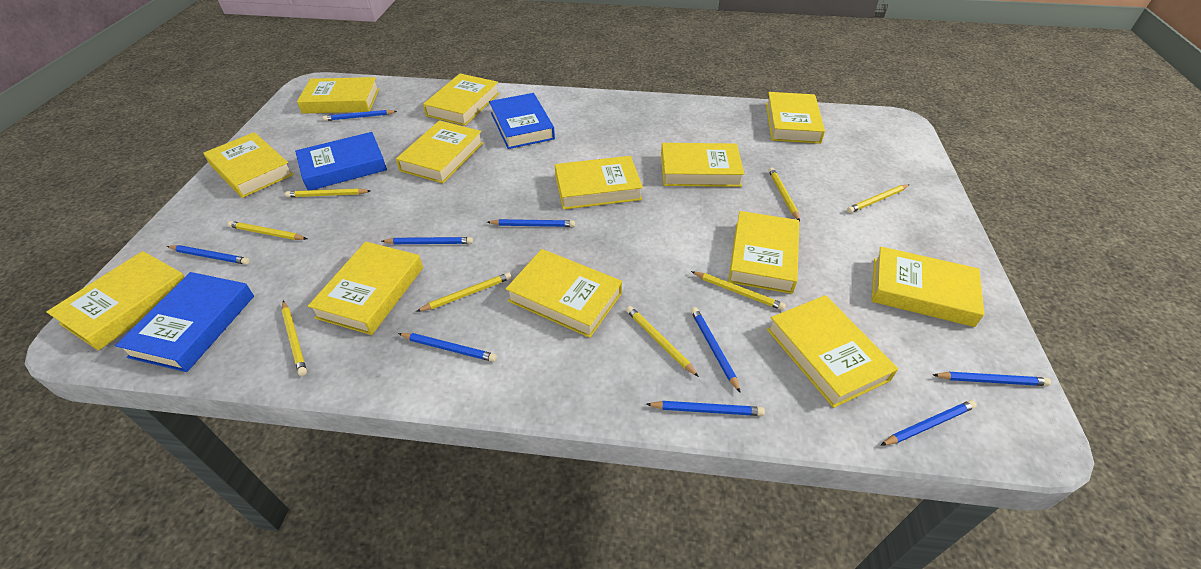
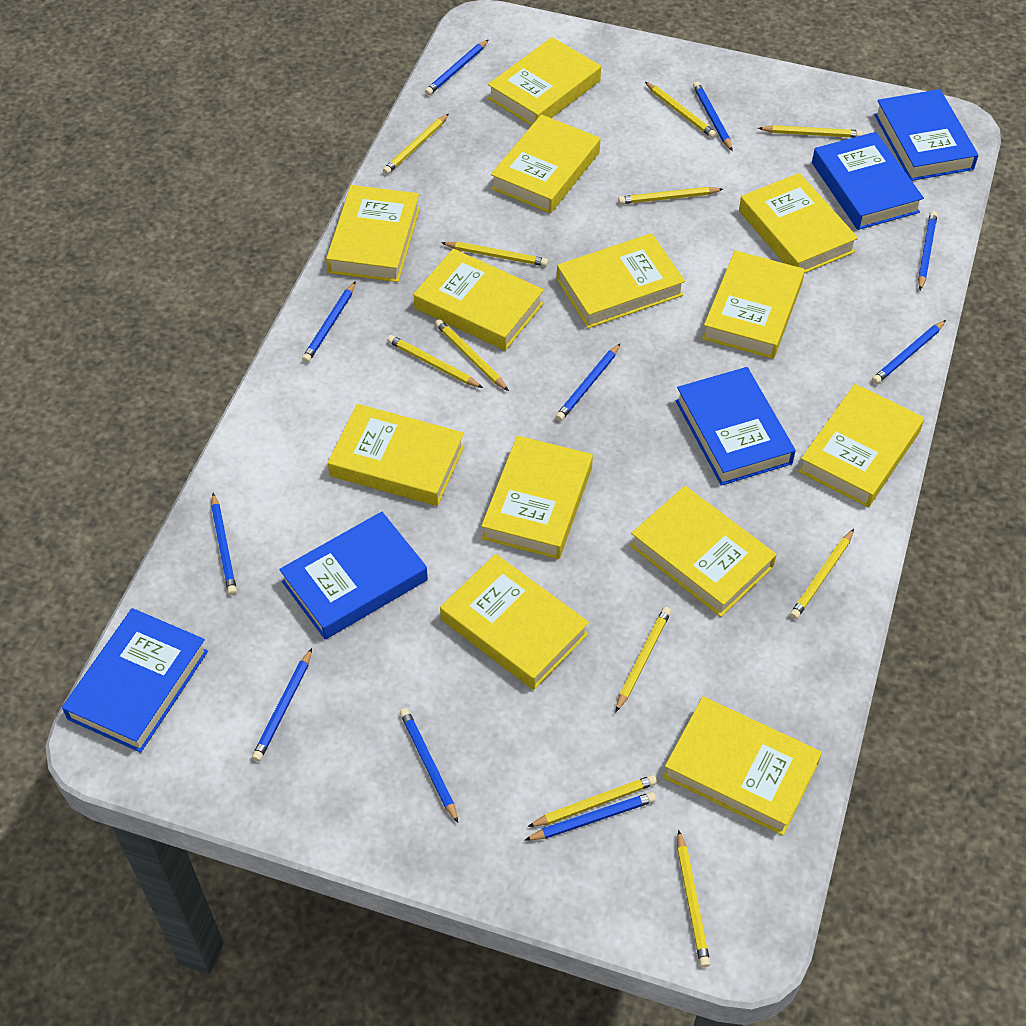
blue book: 3 -> 5
blue pencil: 9 -> 10
yellow pencil: 8 -> 11

